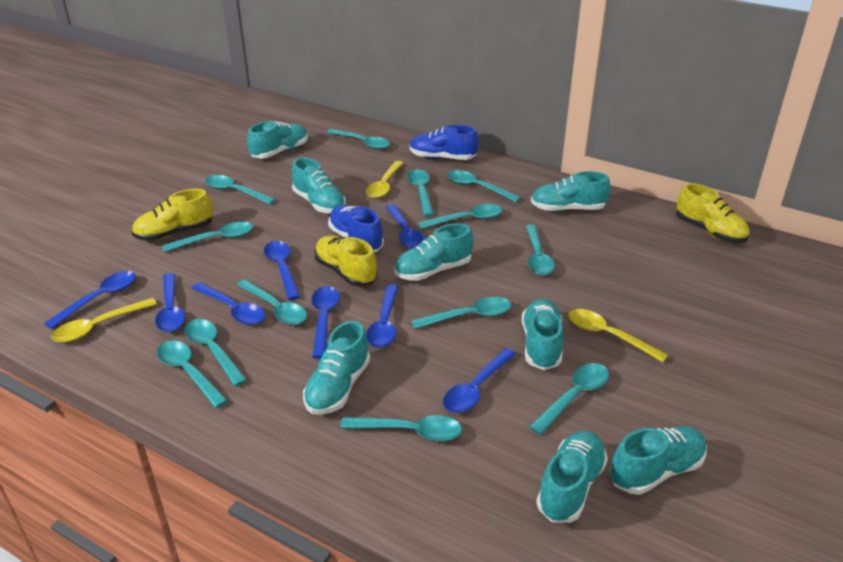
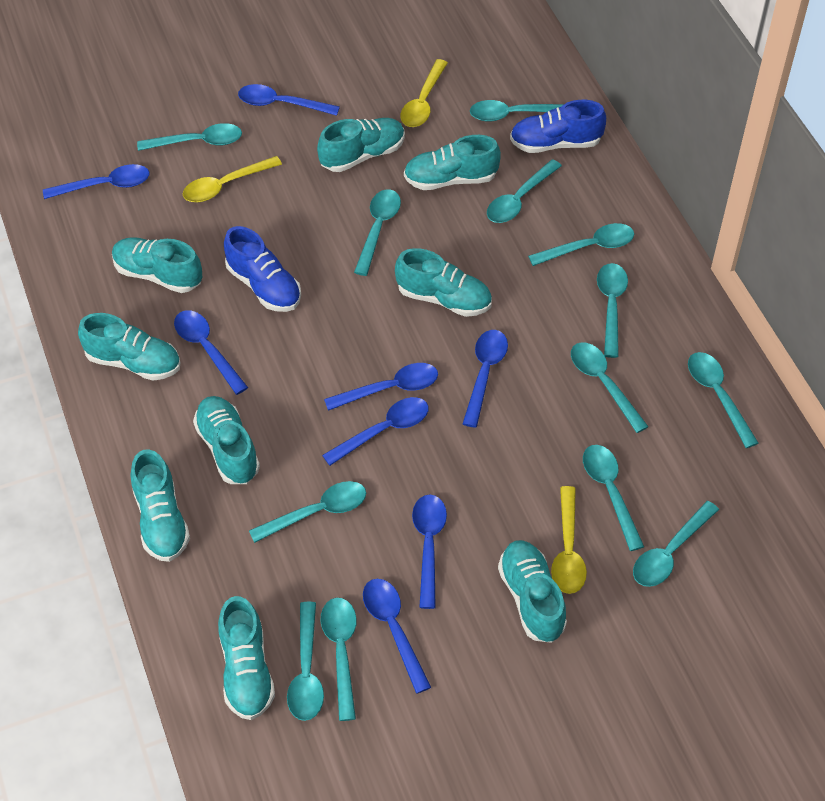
turquoise shoe: 8 -> 9
yellow shoe: 3 -> 0

